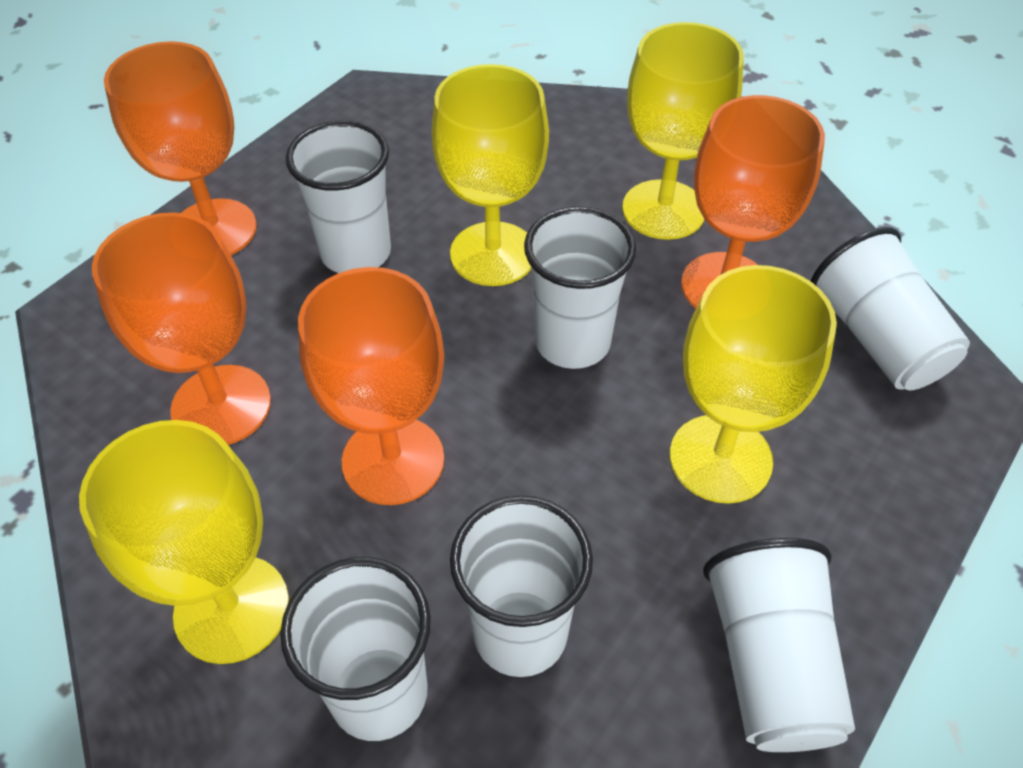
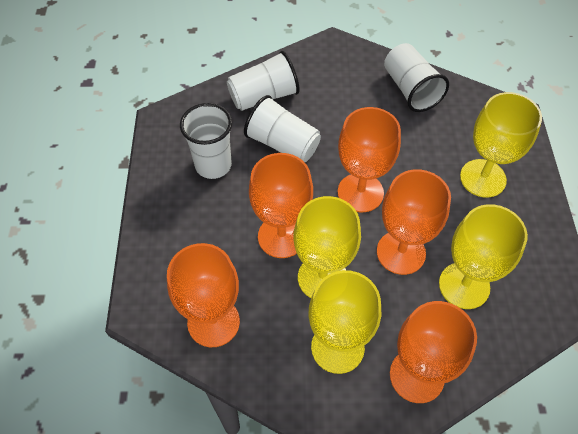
orange goblet: 4 -> 5
white cup: 6 -> 4

